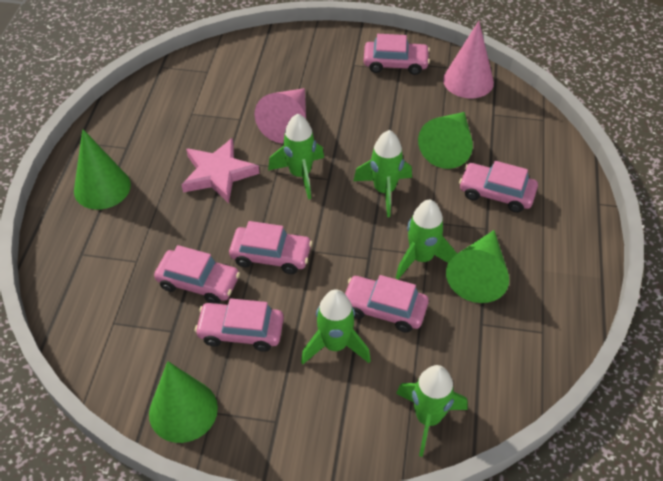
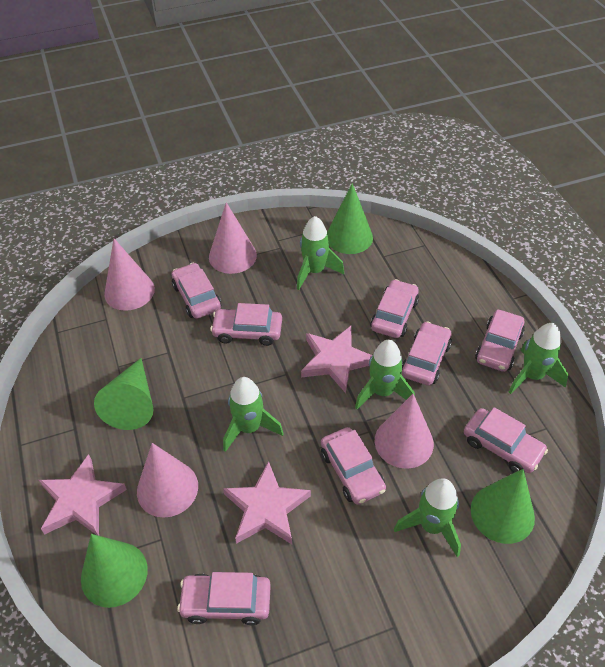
pink car: 6 -> 8
pink cone: 2 -> 4
pink star: 1 -> 3

